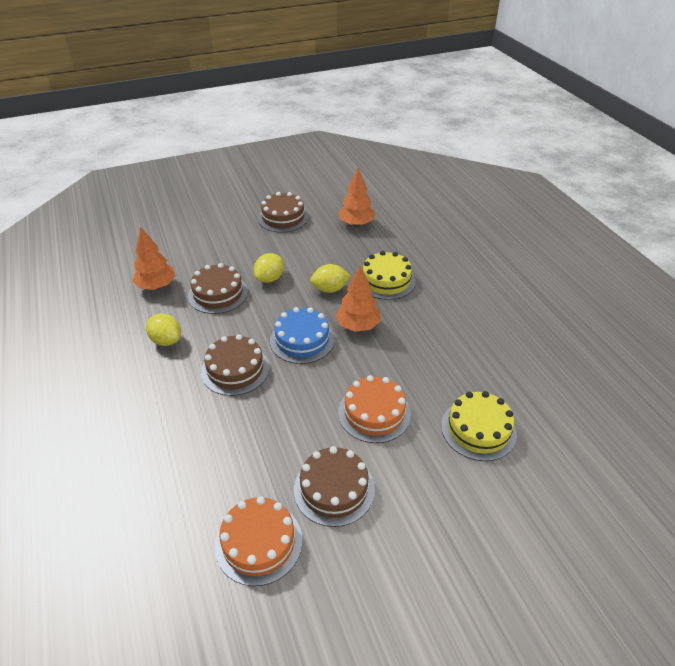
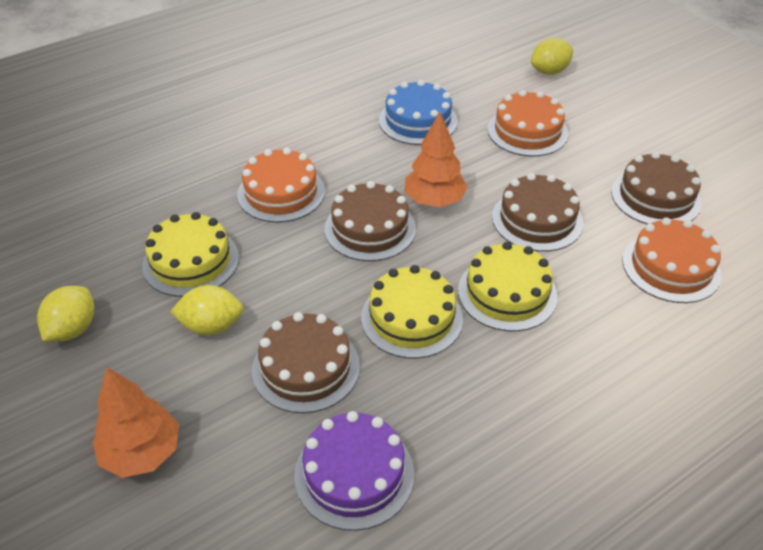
orange cake: 2 -> 3
orange tree: 3 -> 2
purple cake: 0 -> 1
yellow cake: 2 -> 3

